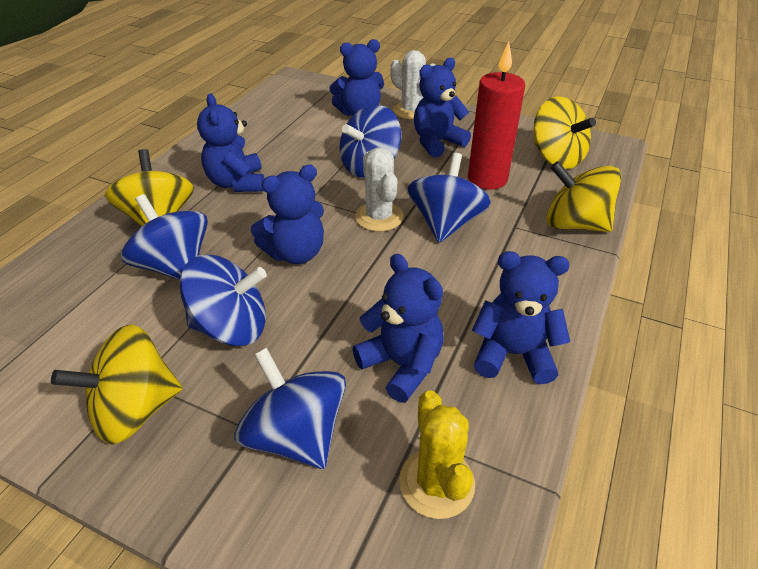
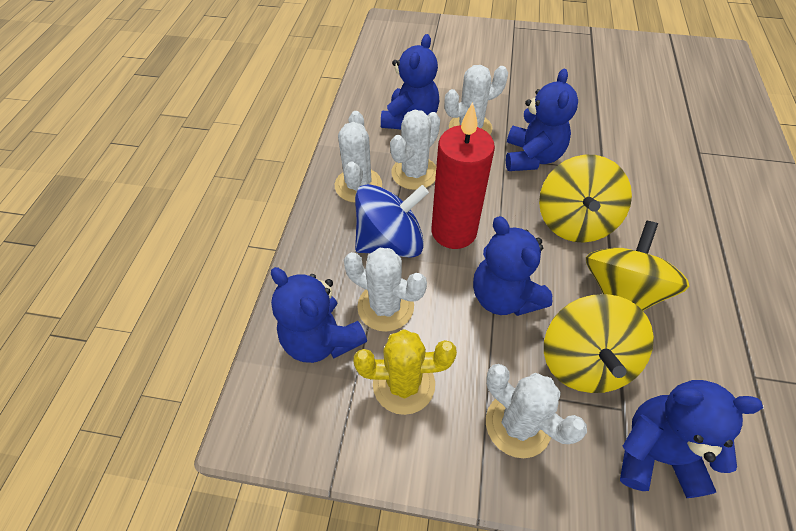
blue spinning top: 5 -> 1
blue teddy bear: 6 -> 5
white cactus: 2 -> 5
yellow spinning top: 4 -> 3

